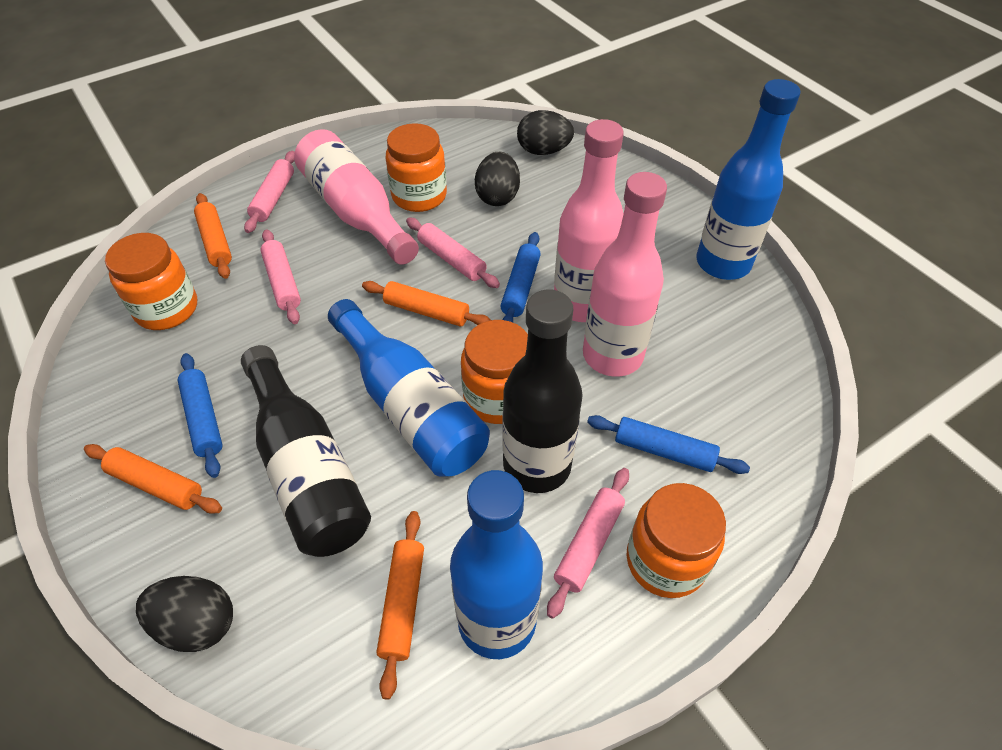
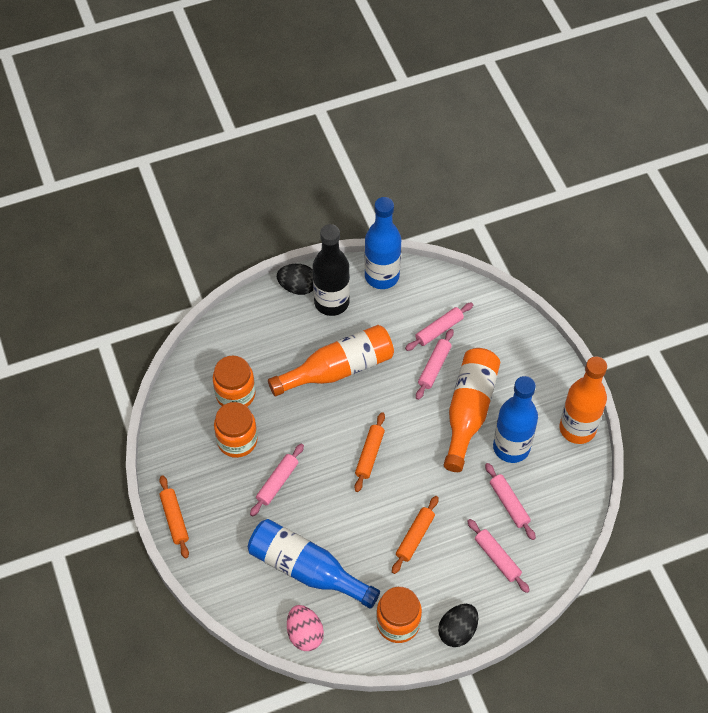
black bottle: 2 -> 1
black egg: 3 -> 2
blue rolling pin: 3 -> 0
orange bottle: 0 -> 3
orange jar: 4 -> 3
orange rolling pin: 4 -> 3
pink bottle: 3 -> 0
pink egg: 0 -> 1
pink rolling pin: 4 -> 5

